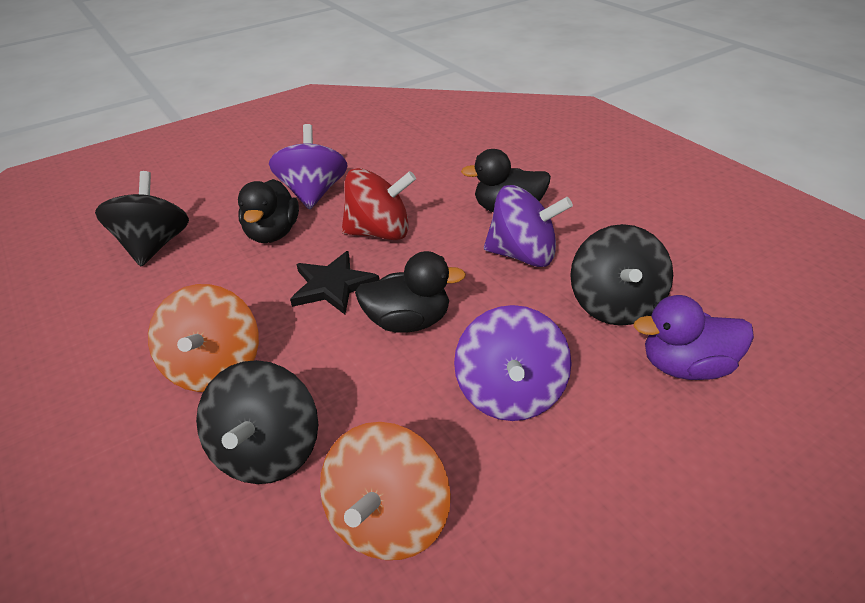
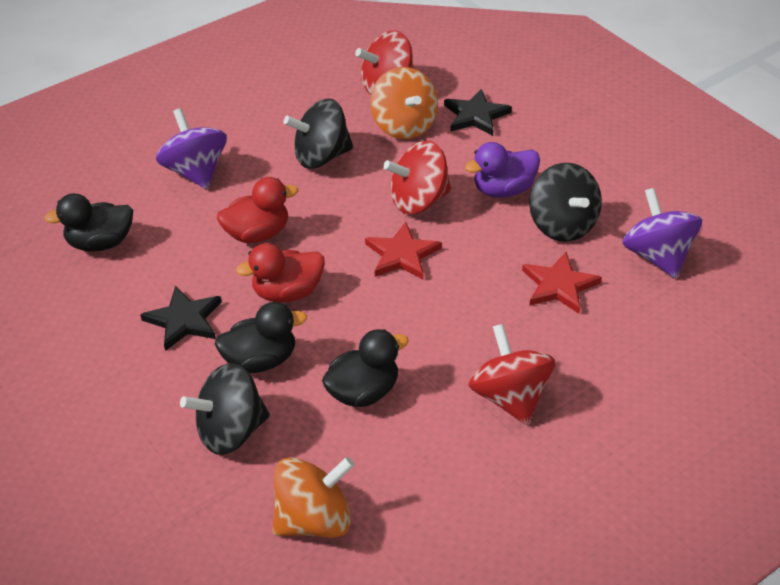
black star: 1 -> 2
purple spinning top: 3 -> 2
red duck: 0 -> 2
red spinning top: 1 -> 3
red star: 0 -> 2

